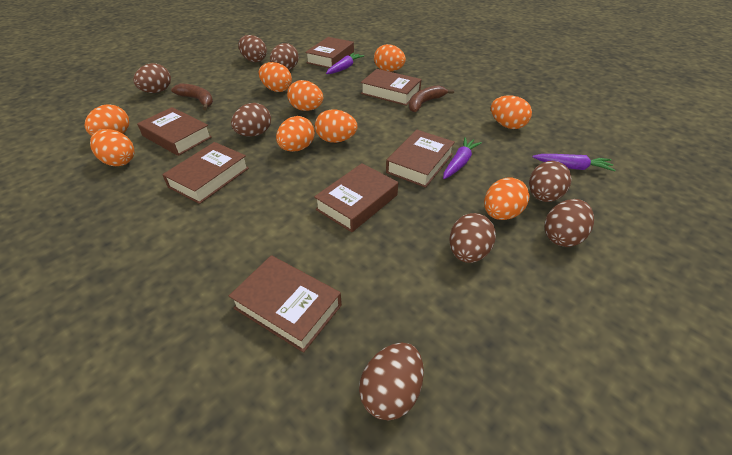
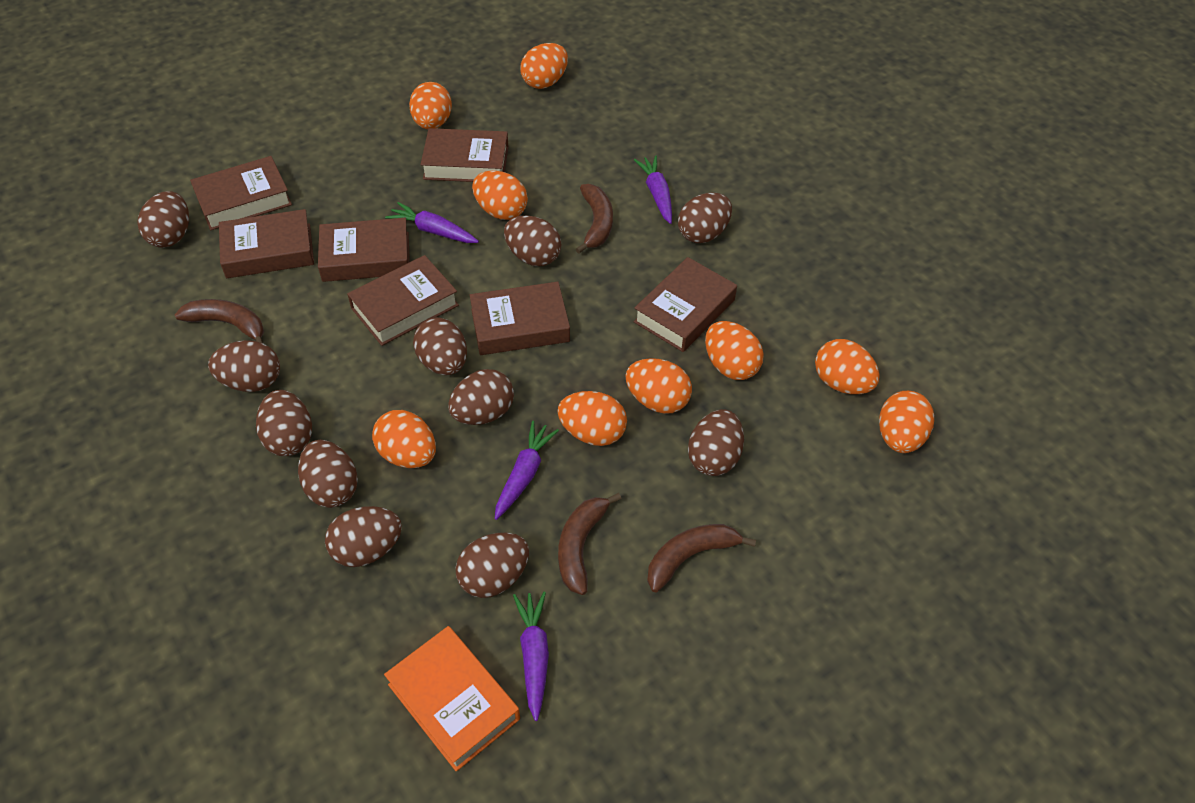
brown banana: 2 -> 4
brown egg: 8 -> 11
orange book: 0 -> 1
purple carrot: 3 -> 4

